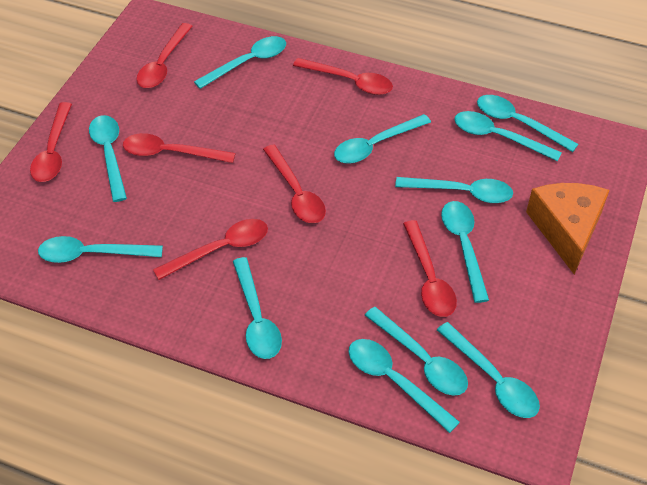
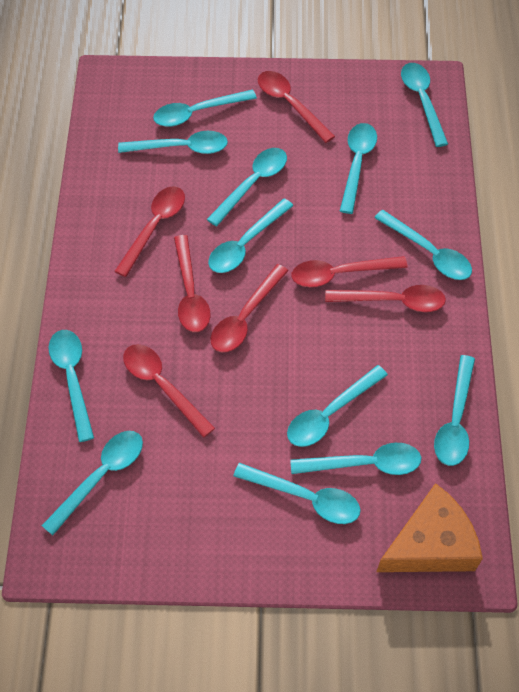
turquoise spoon: 12 -> 13

